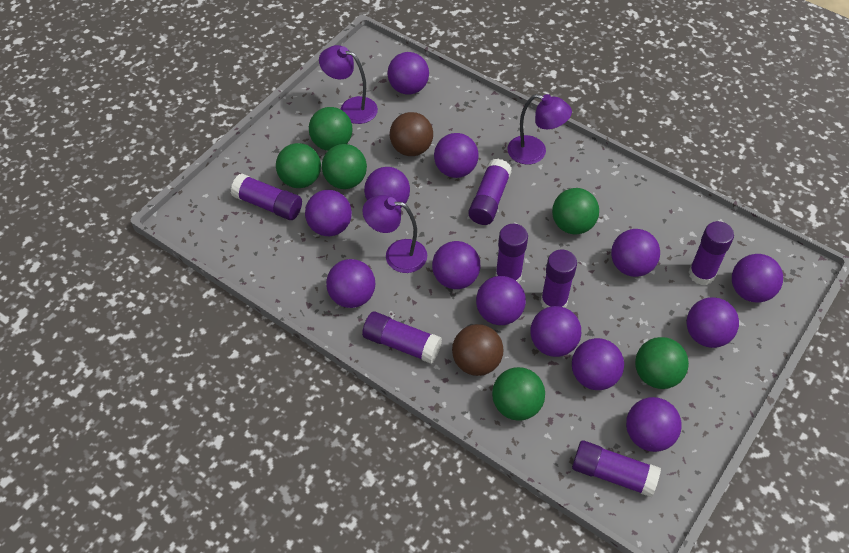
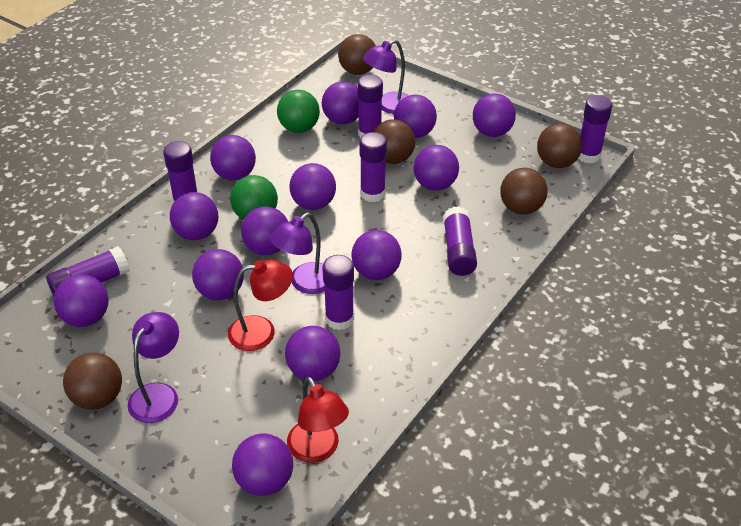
brown ball: 2 -> 5
green ball: 6 -> 2
red lamp: 0 -> 2

